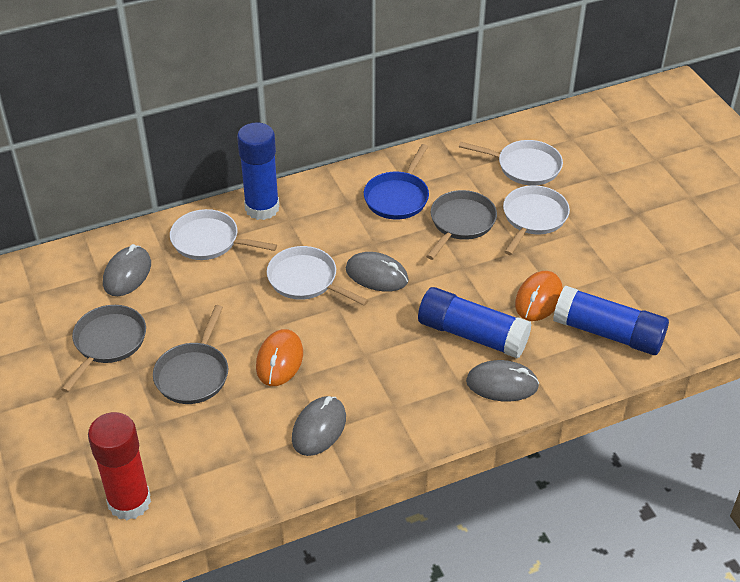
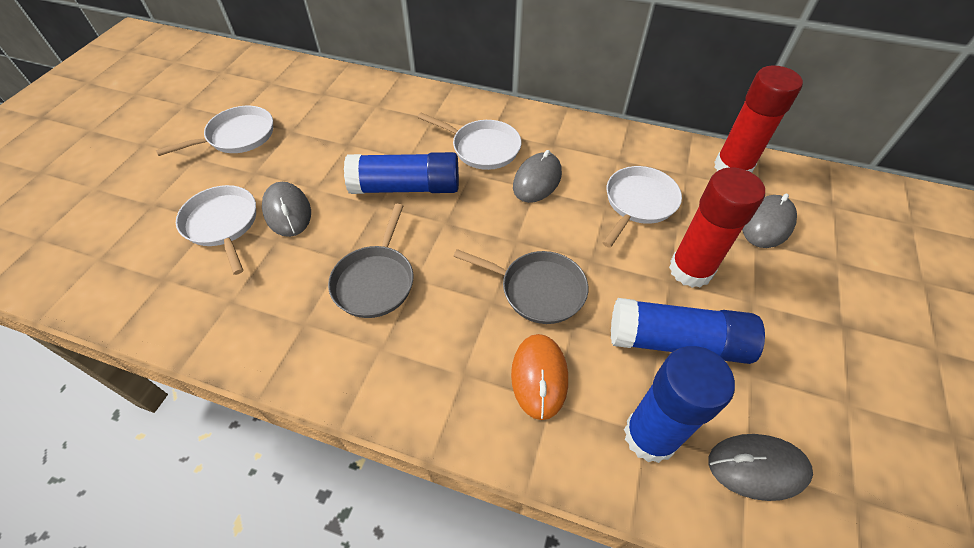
blue pan: 1 -> 0
grey pan: 3 -> 2
orange mouse: 2 -> 1
red glue stick: 1 -> 2

